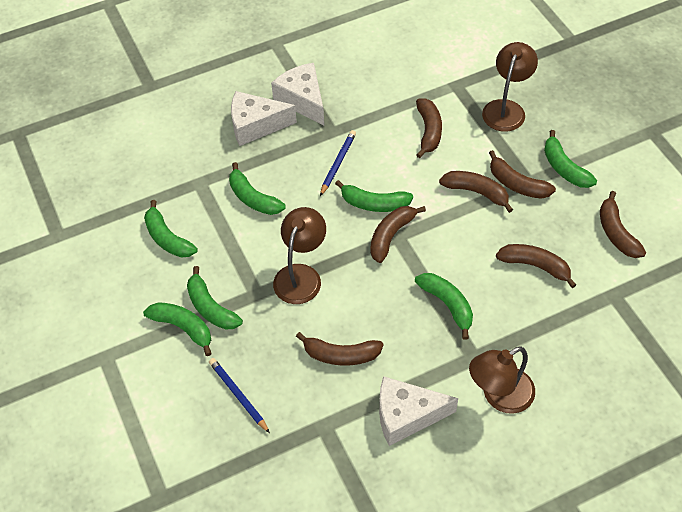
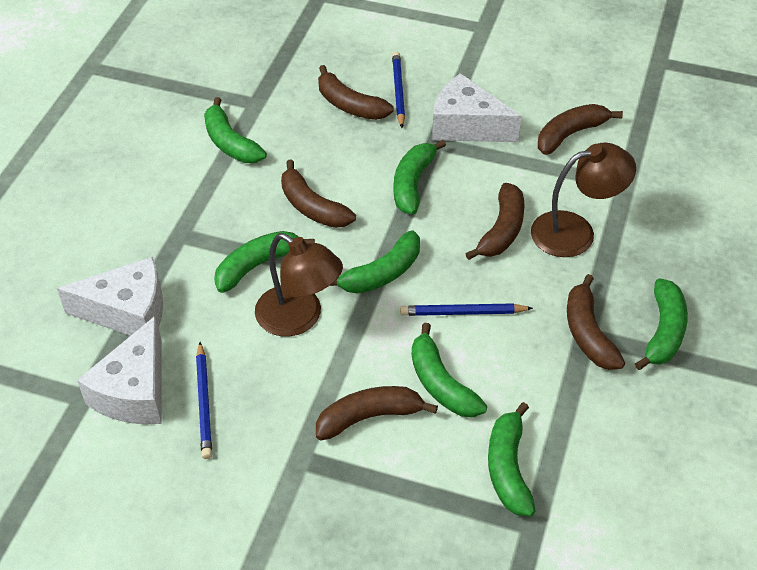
blue pencil: 2 -> 3
brown banana: 7 -> 6
brown lamp: 3 -> 2

